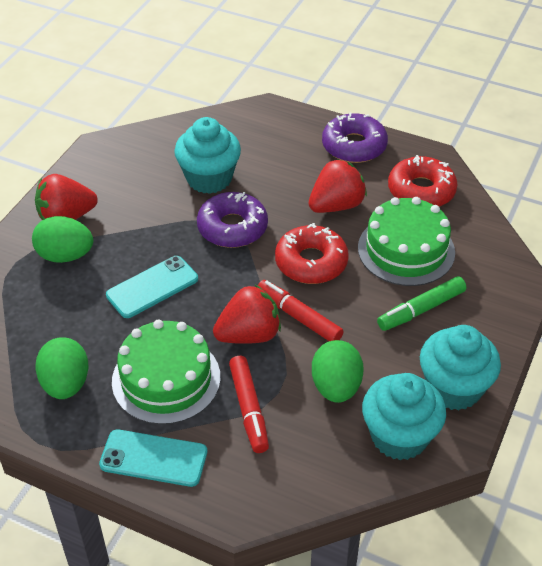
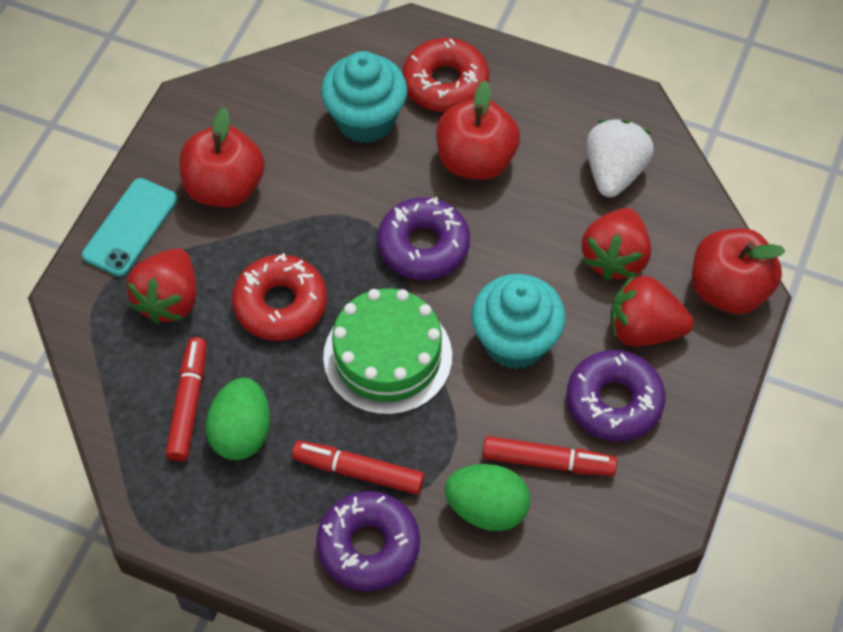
green cake: 2 -> 1
green egg: 3 -> 2
green marker: 1 -> 0
purple donut: 2 -> 3
red apple: 0 -> 3
red marker: 2 -> 3
turquoise cupcake: 3 -> 2
turquoise phone: 2 -> 1
white strawberry: 0 -> 1

